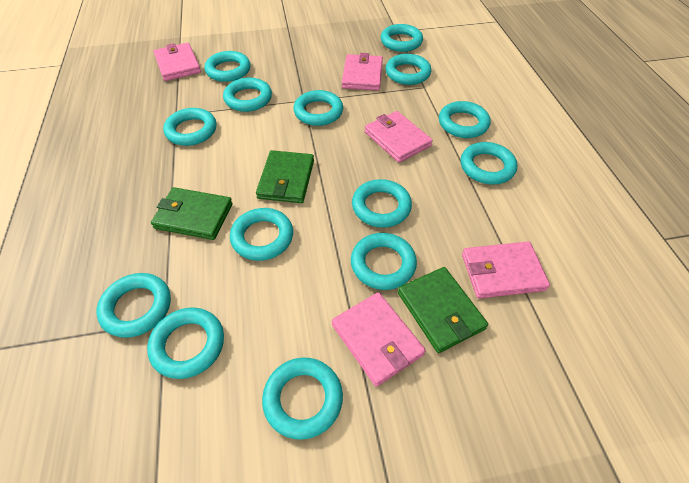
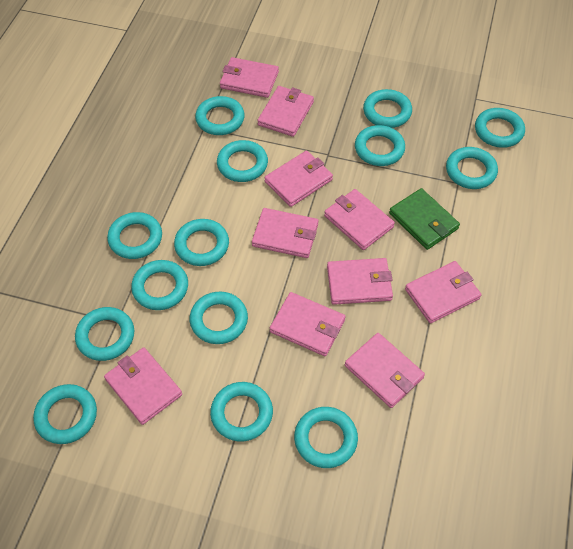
green wallet: 3 -> 1
pink wallet: 5 -> 10

